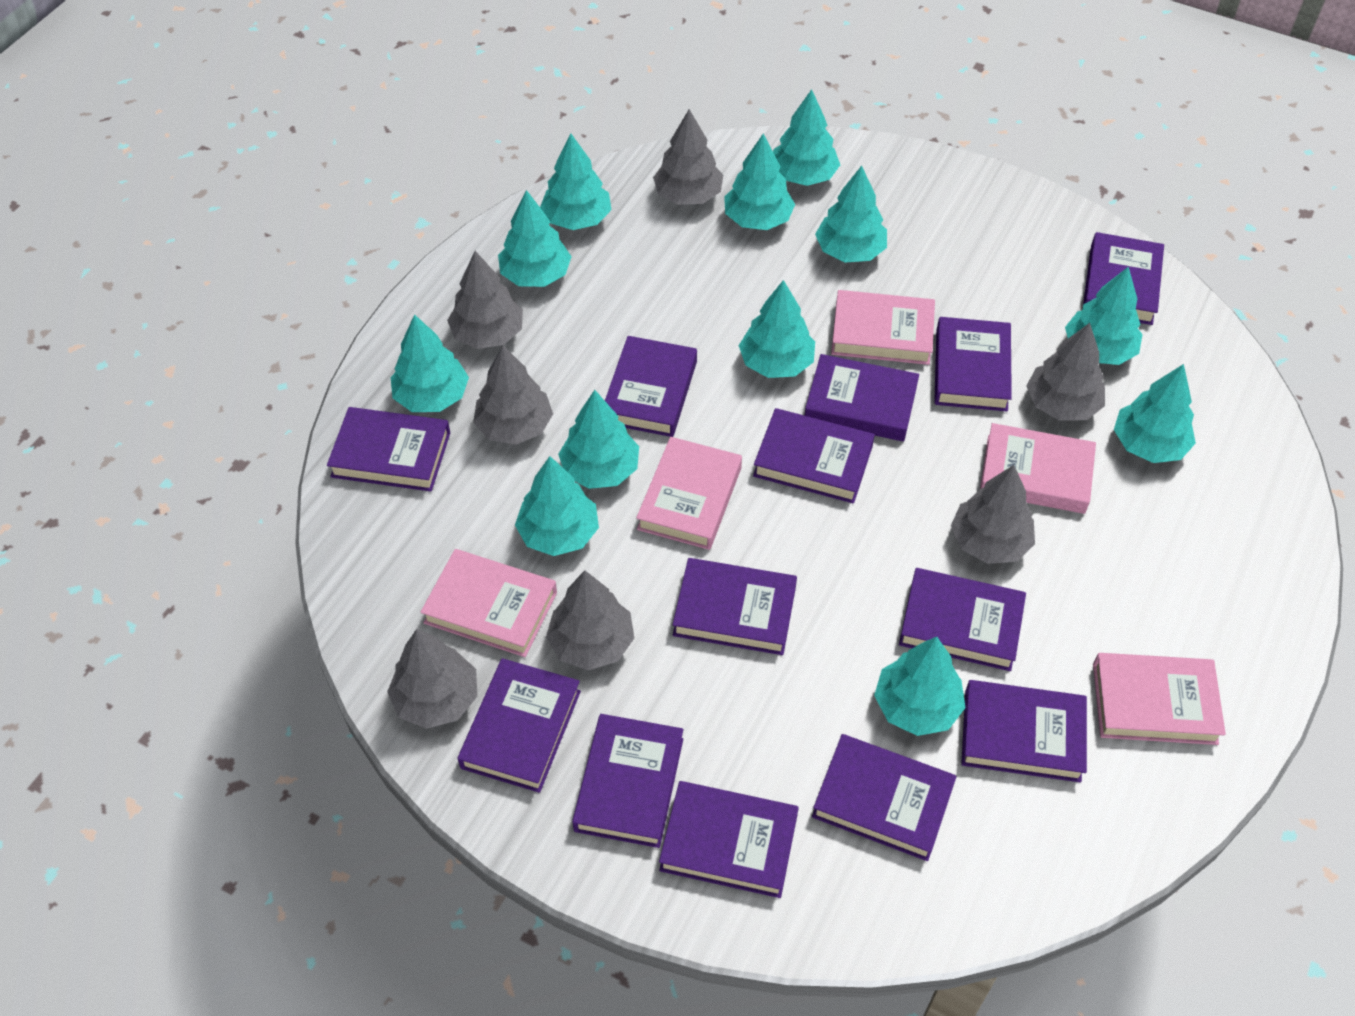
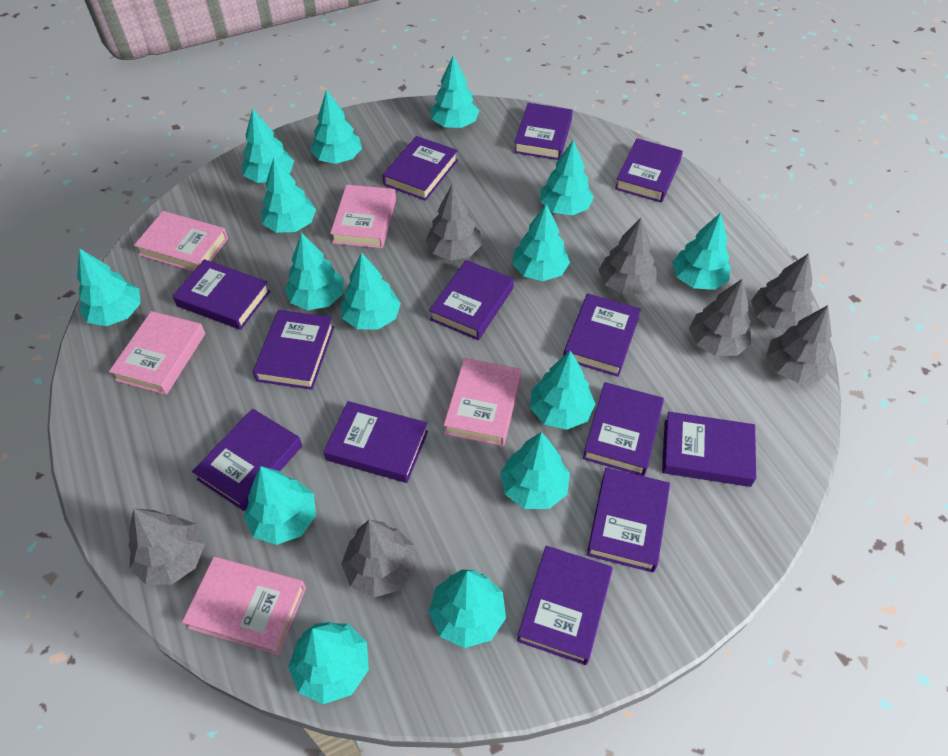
turquoise tree: 12 -> 15

